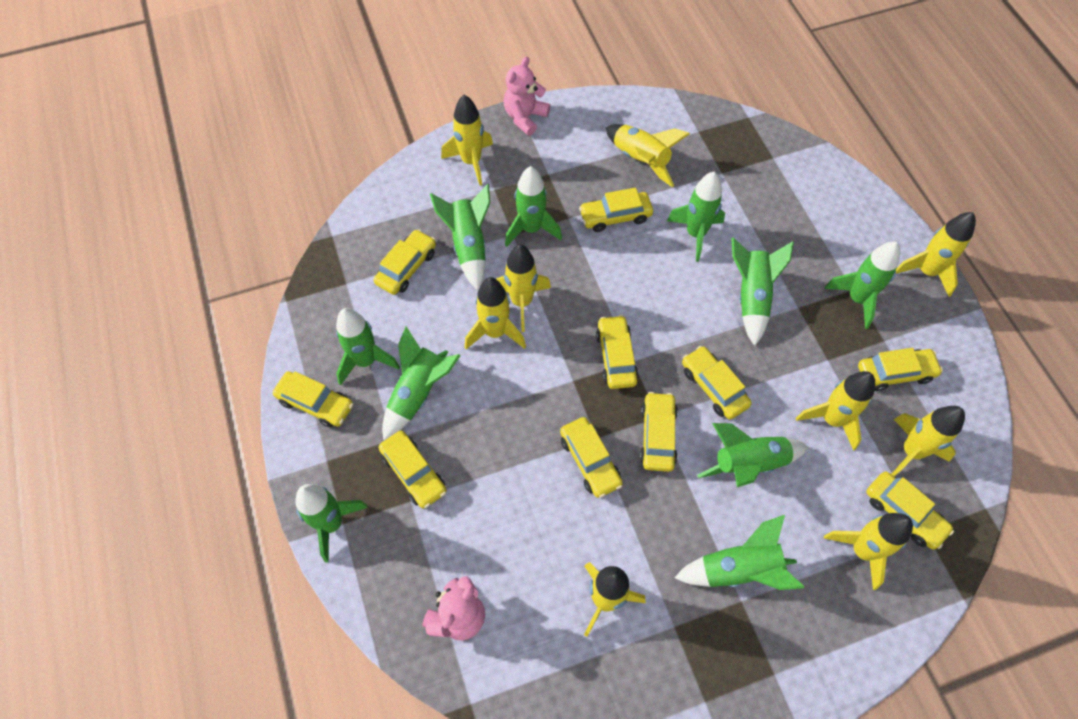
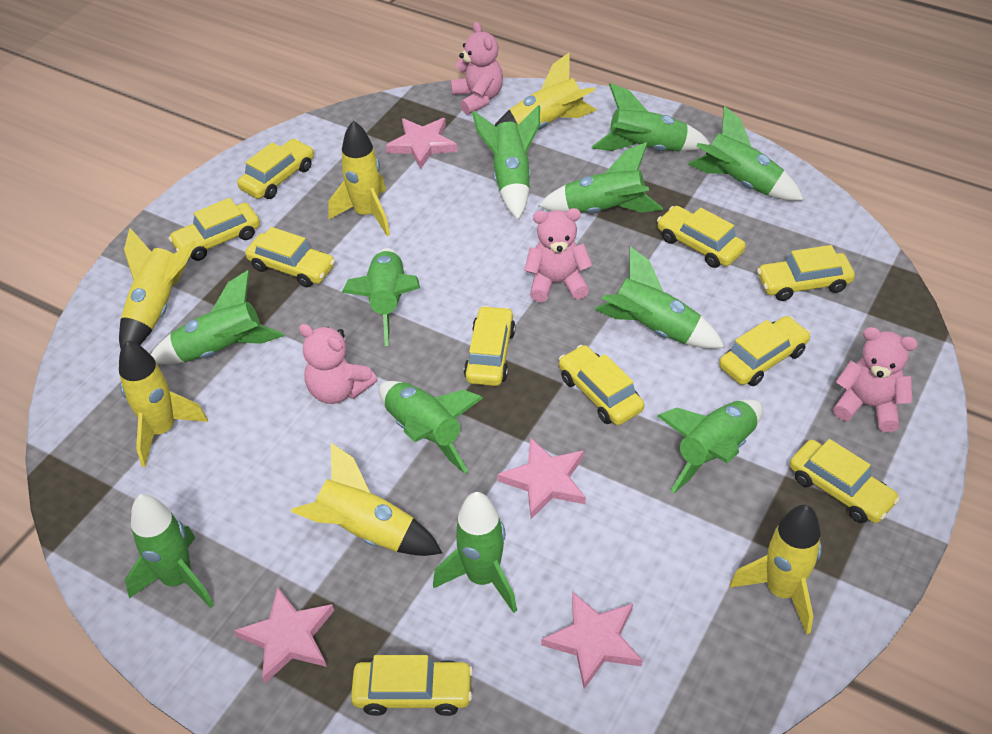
green rocket: 10 -> 11
pink star: 0 -> 4
pink teddy bear: 2 -> 4
yellow rocket: 9 -> 6

